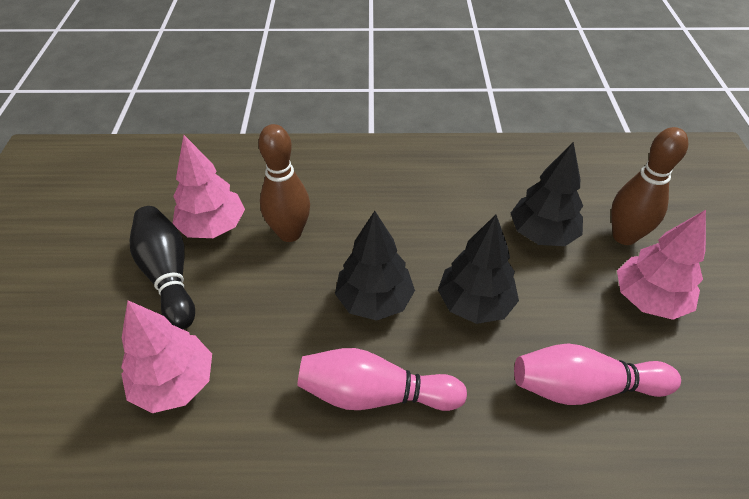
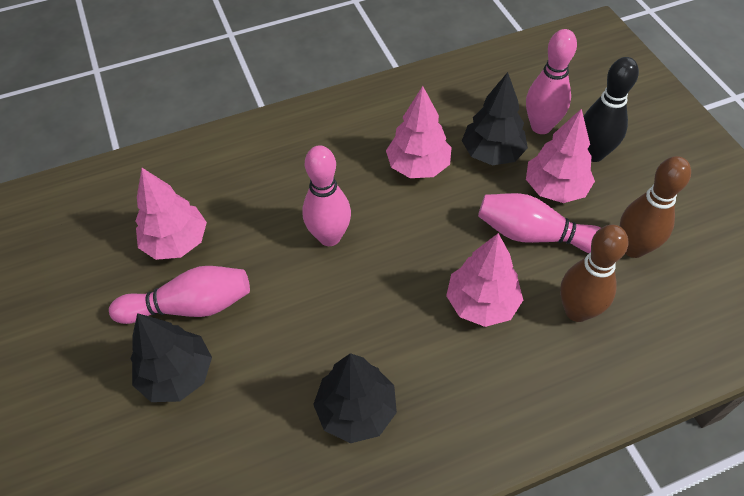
pink bowling pin: 2 -> 4
pink tree: 3 -> 4

